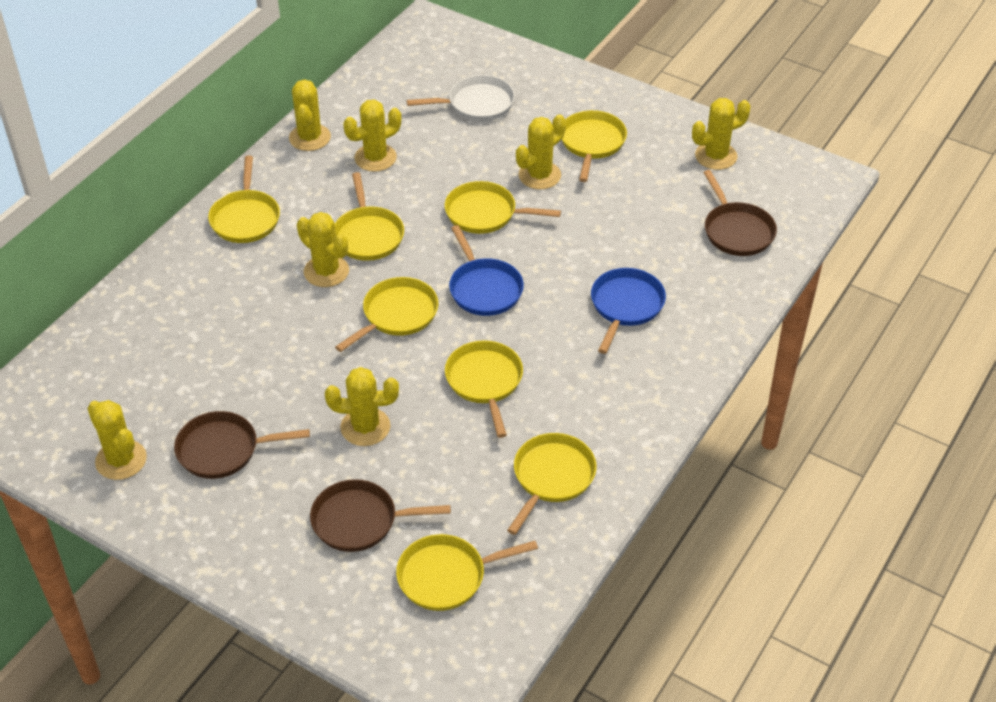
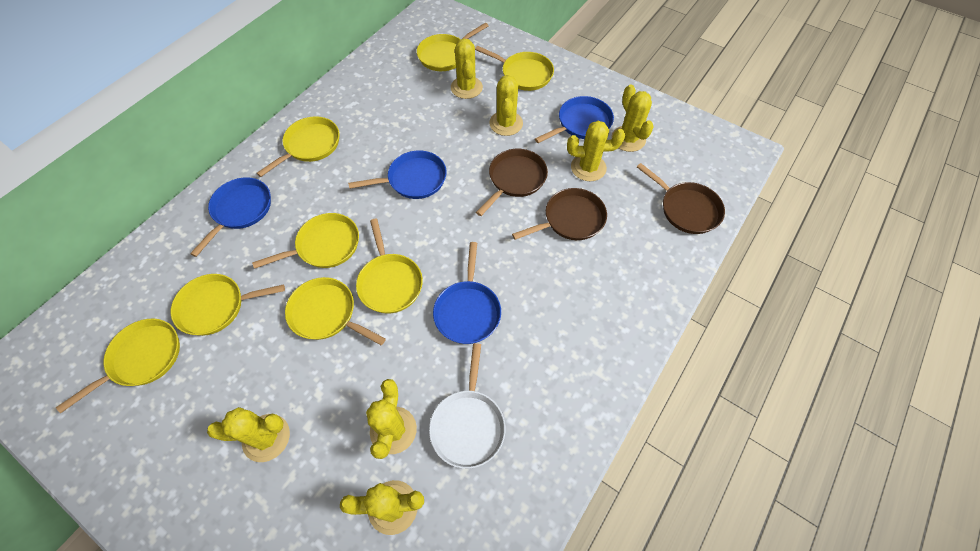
blue pan: 2 -> 4

